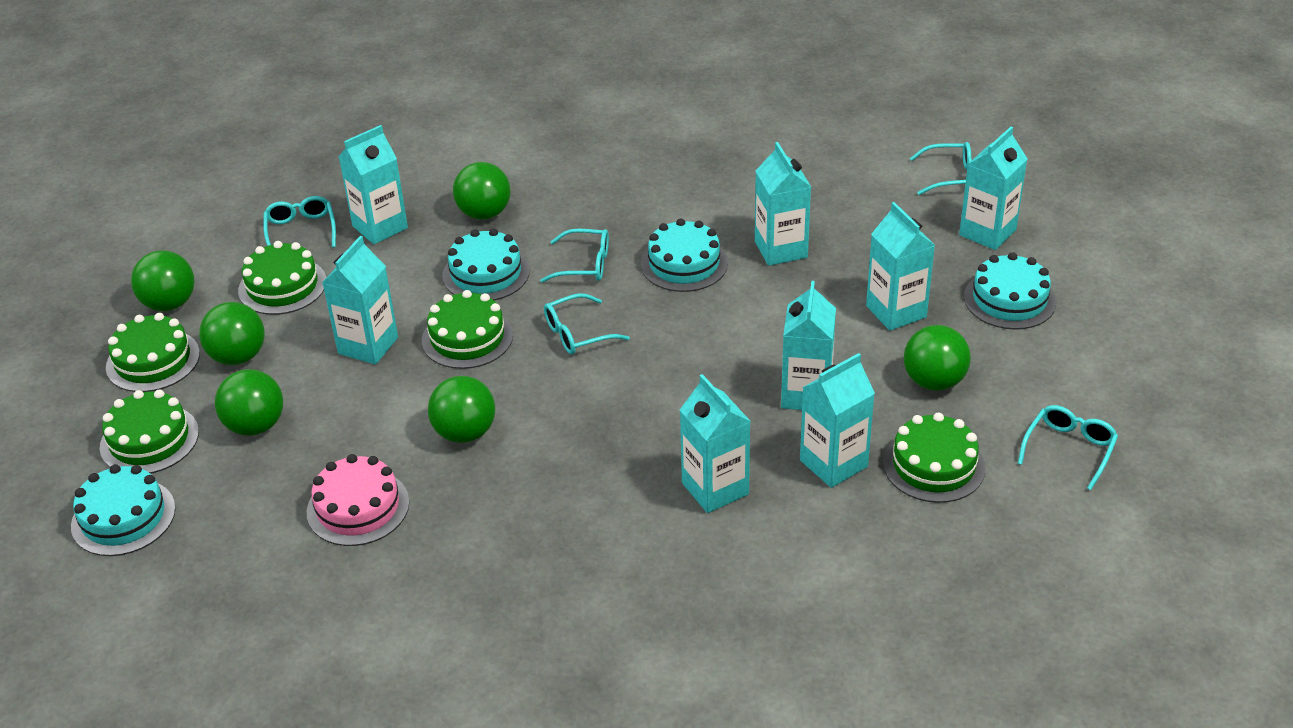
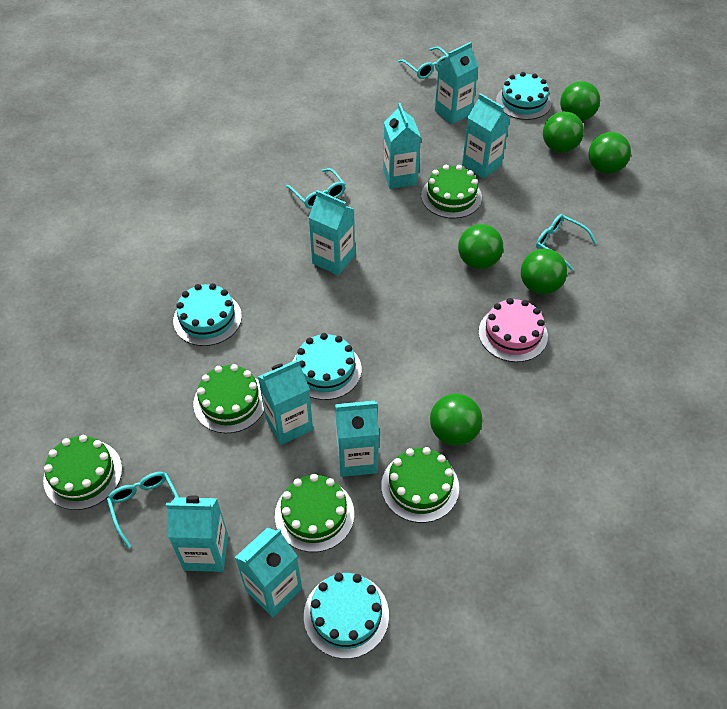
turquoise glasses: 5 -> 4

